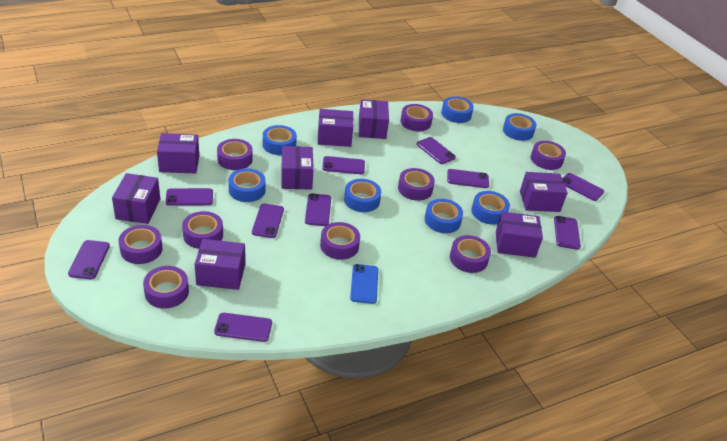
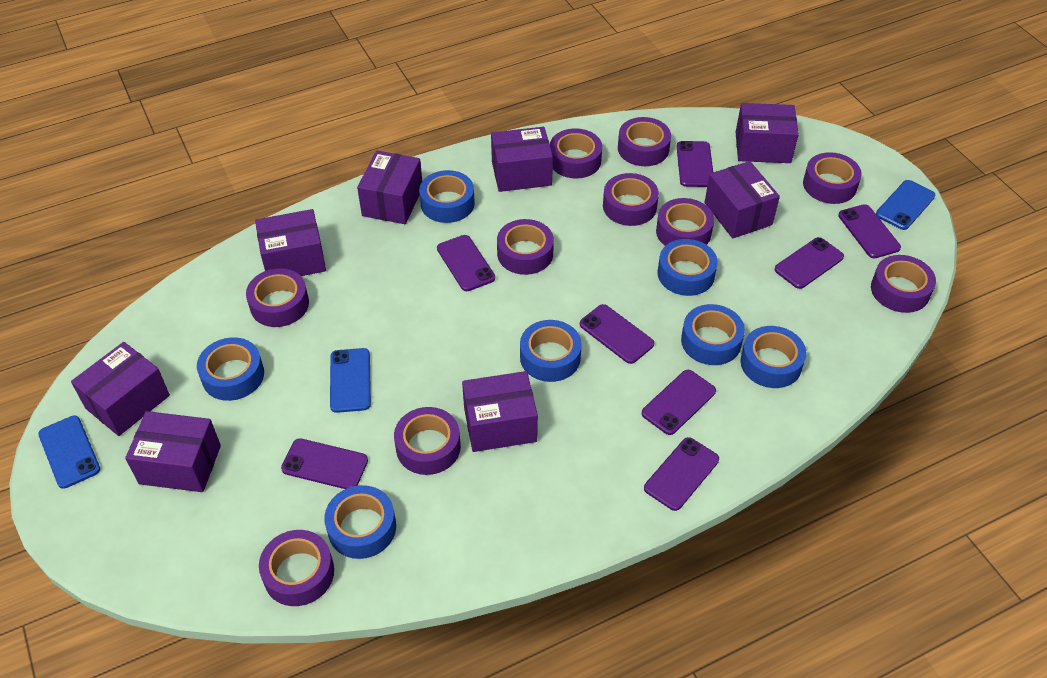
blue phone: 1 -> 3
purple phone: 10 -> 8
purple tape: 9 -> 10

